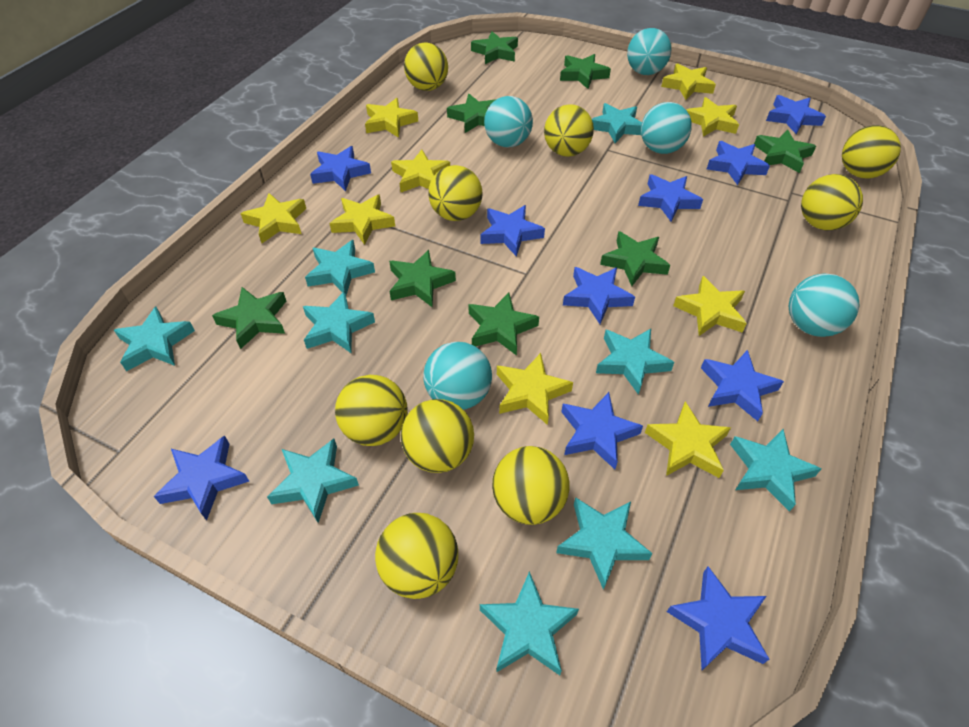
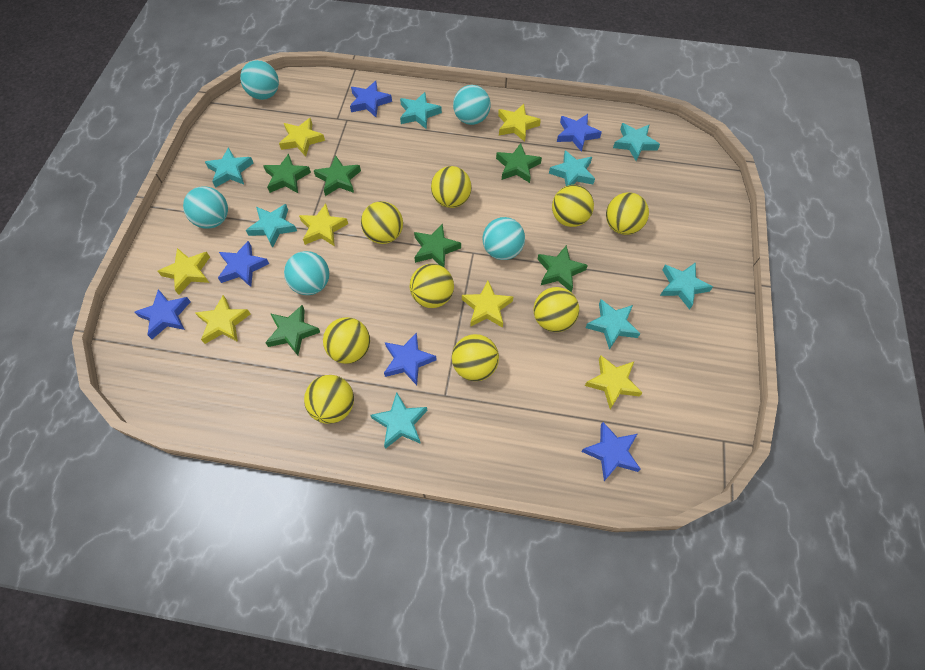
blue star: 10 -> 6
green star: 8 -> 6
turquoise star: 9 -> 8
yellow star: 9 -> 7

